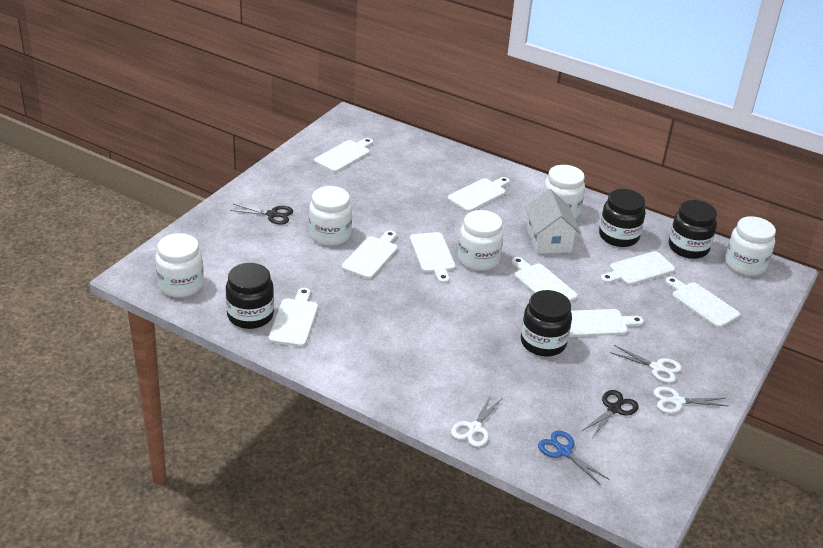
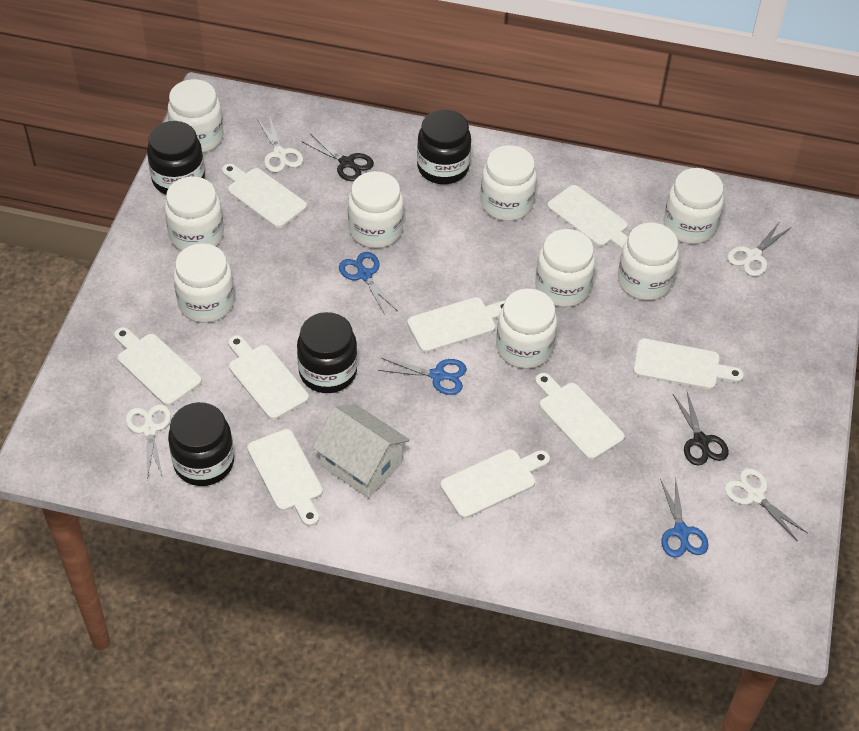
blue scissors: 1 -> 3
white jar: 5 -> 9
white scissors: 3 -> 4

